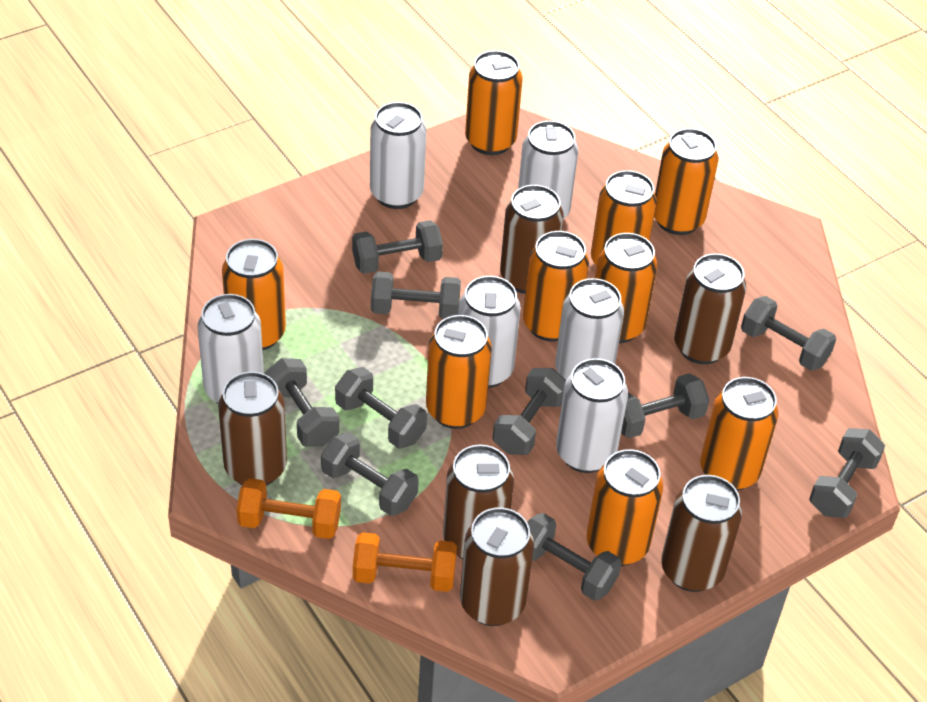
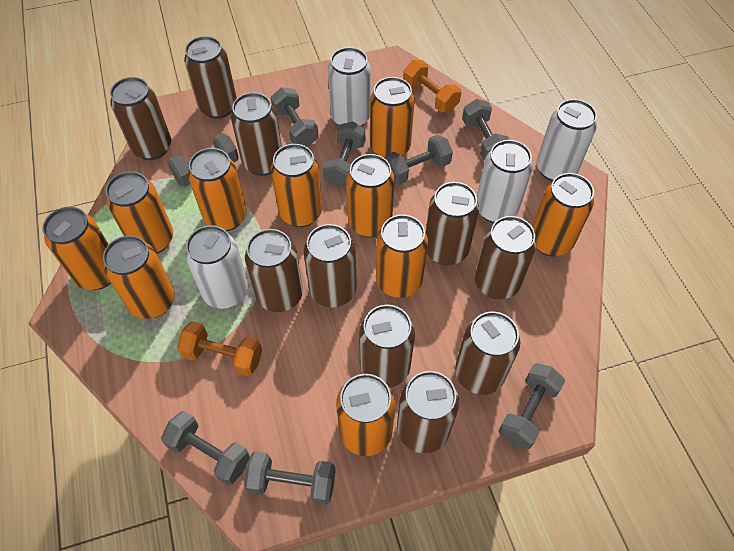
brown can: 6 -> 10
grey dumbbell: 10 -> 8
orange can: 9 -> 10
white can: 6 -> 4

